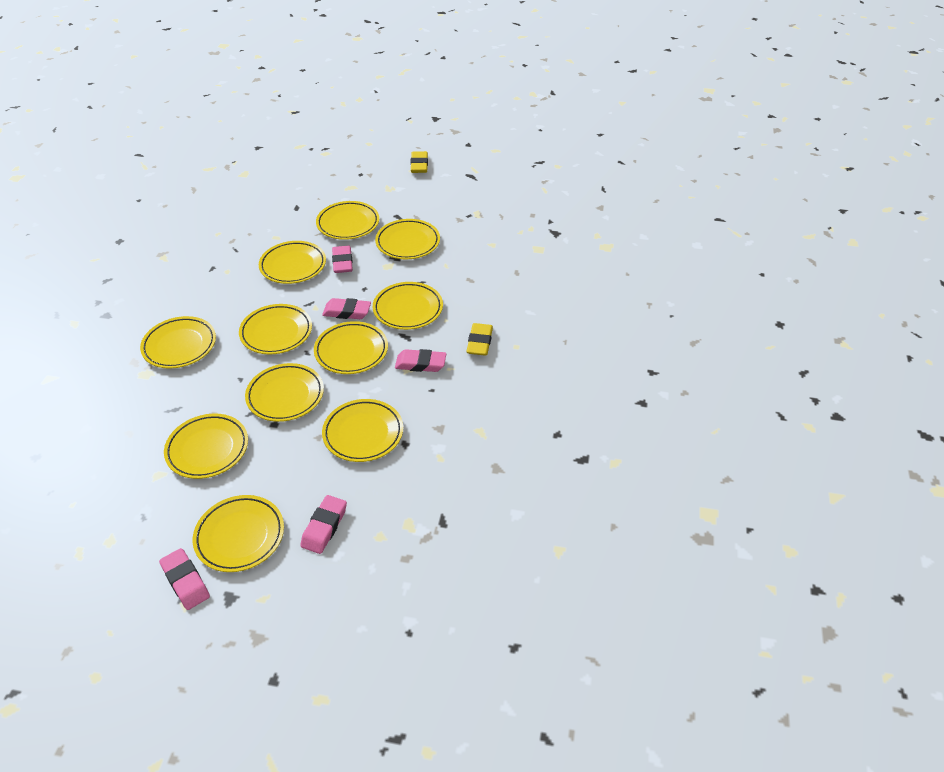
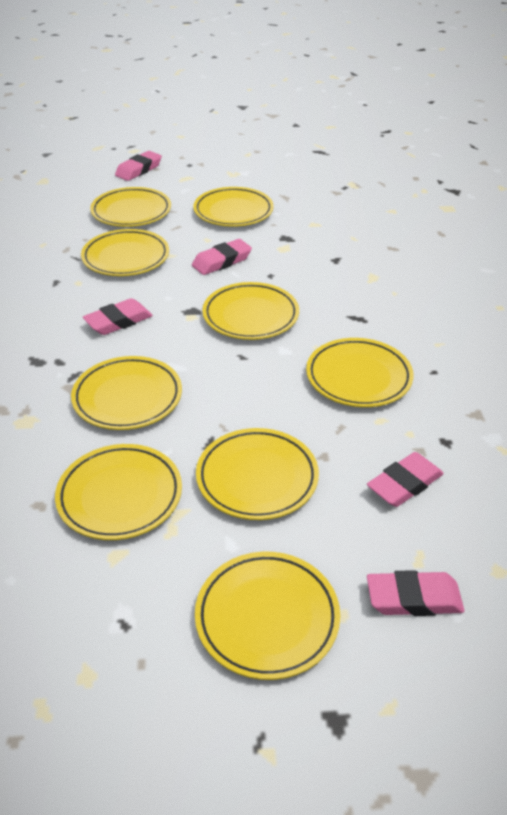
yellow eraser: 2 -> 0
yellow plate: 11 -> 9

